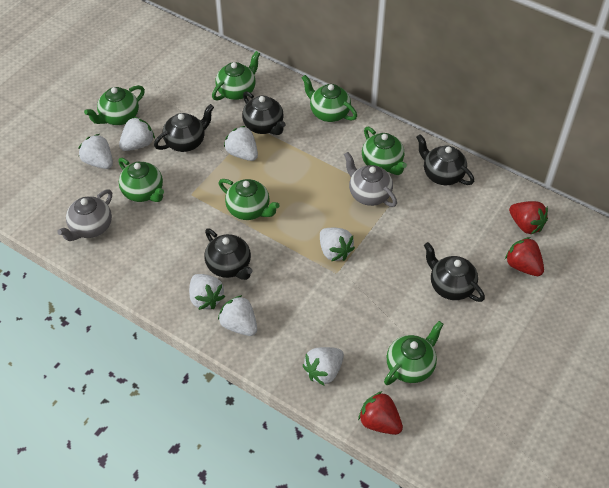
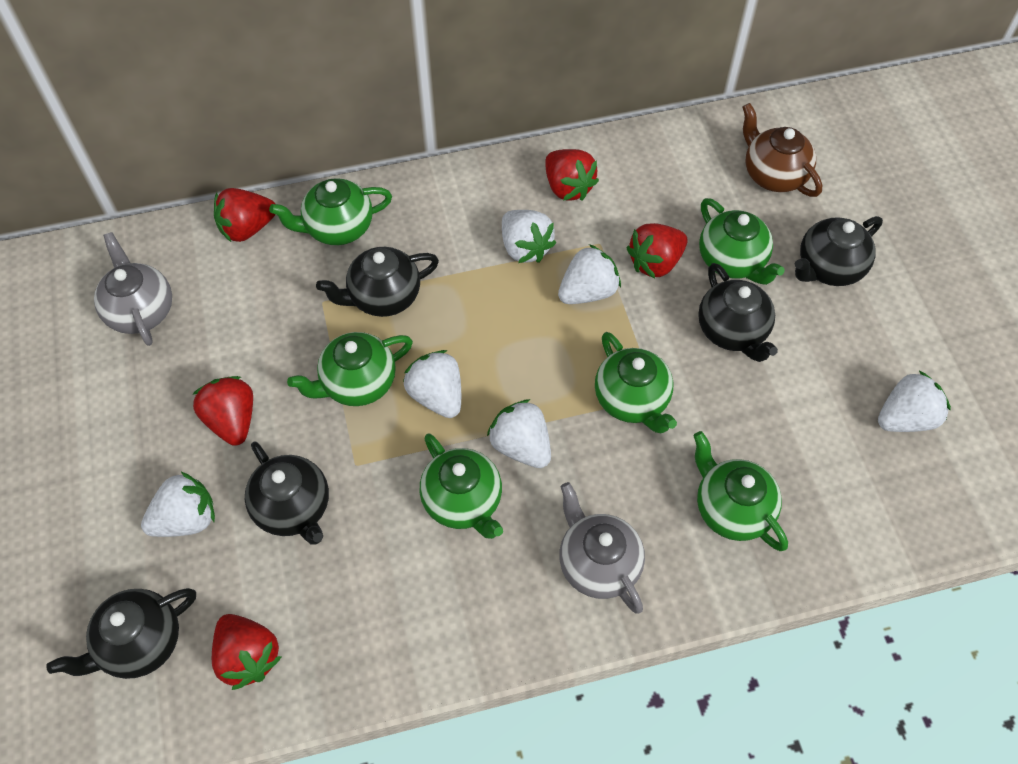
brown teapot: 0 -> 1
green teapot: 7 -> 6
red strawberry: 3 -> 5
white strawberry: 7 -> 6

